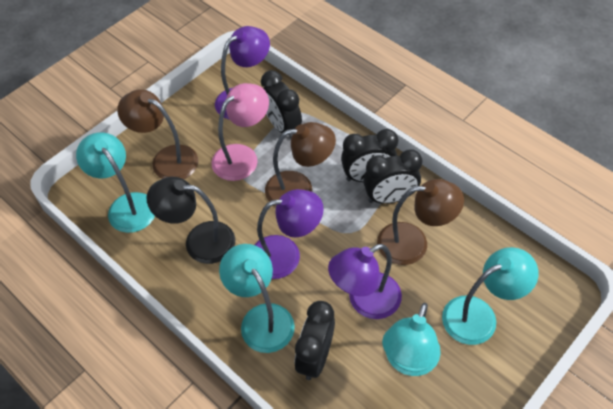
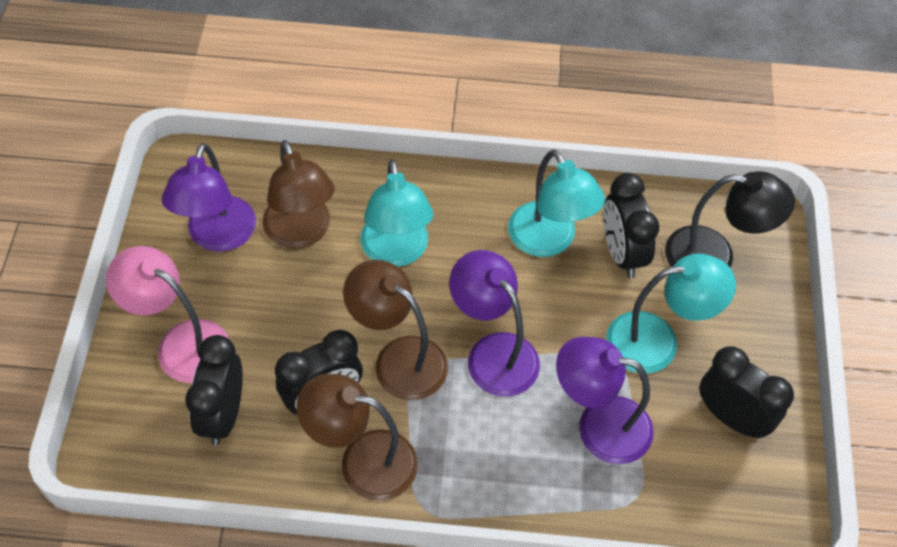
turquoise lamp: 4 -> 3

